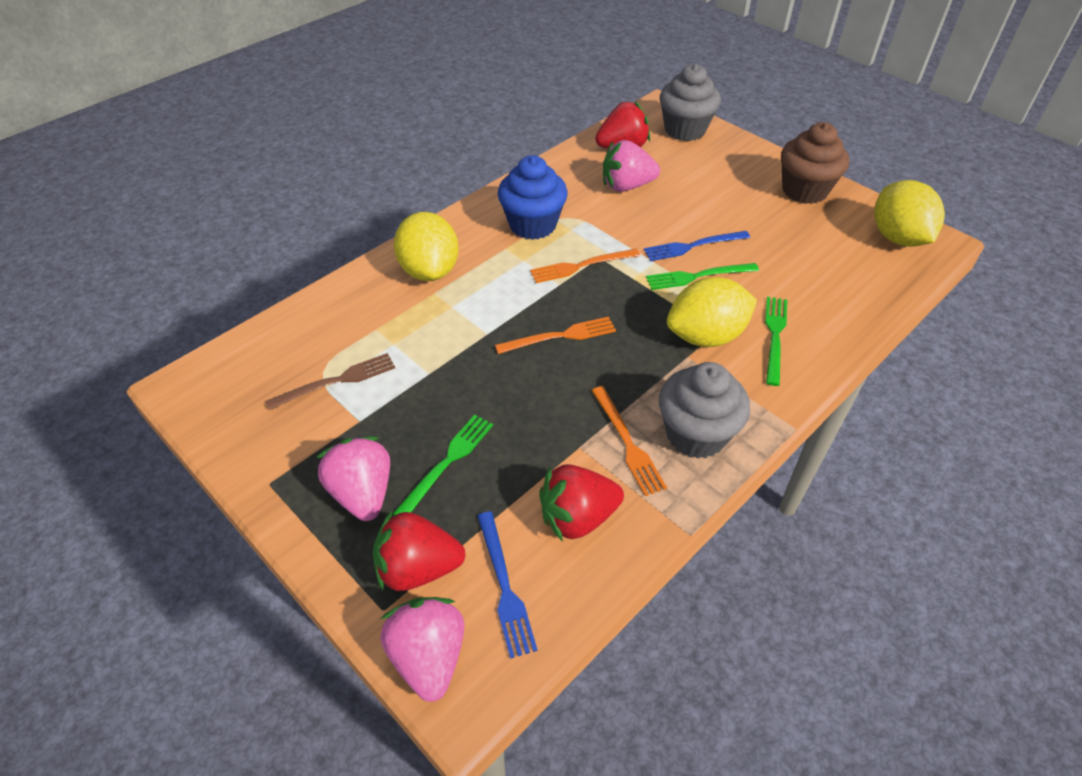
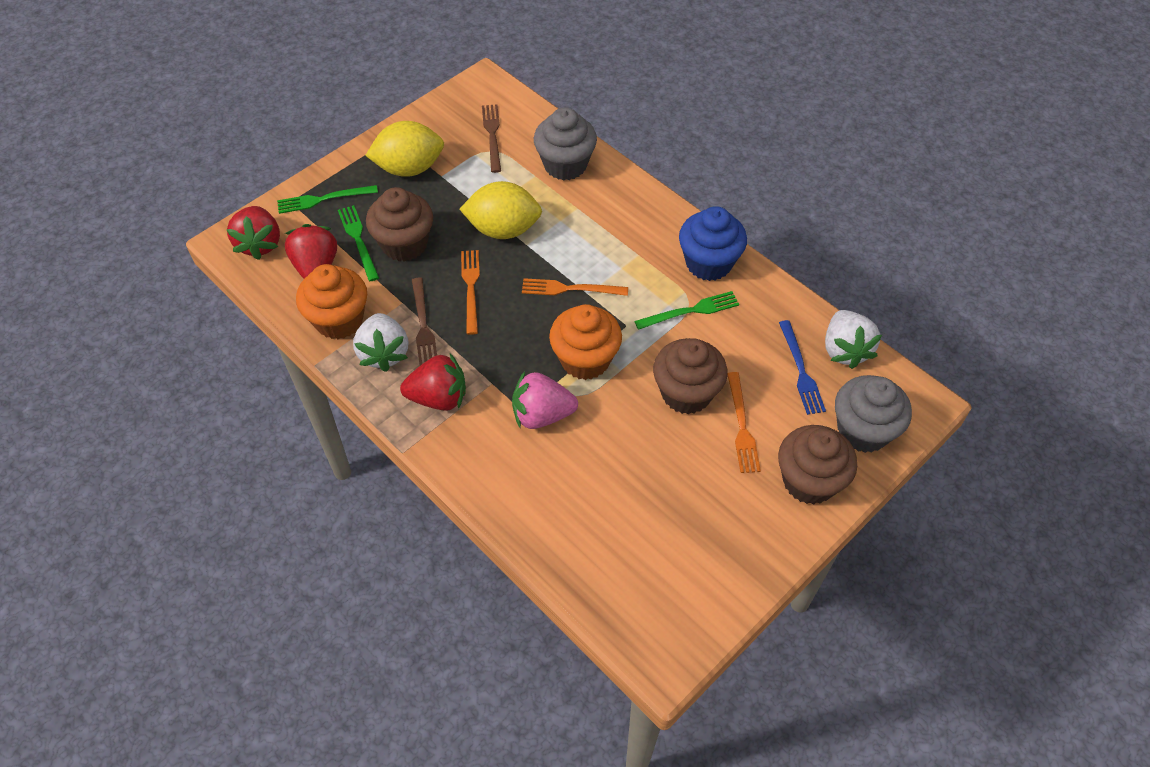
blue fork: 2 -> 1
brown cupcake: 1 -> 3
brown fork: 1 -> 2
orange cupcake: 0 -> 2
pink strawberry: 3 -> 1
white strawberry: 0 -> 2
yellow lemon: 3 -> 2

